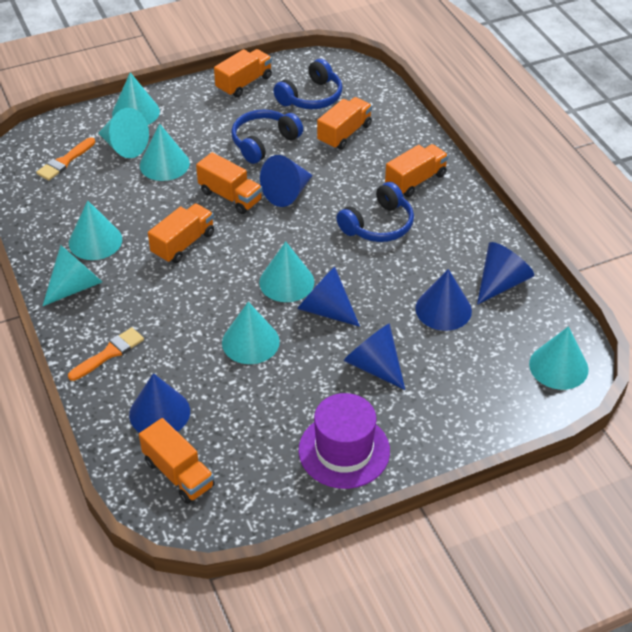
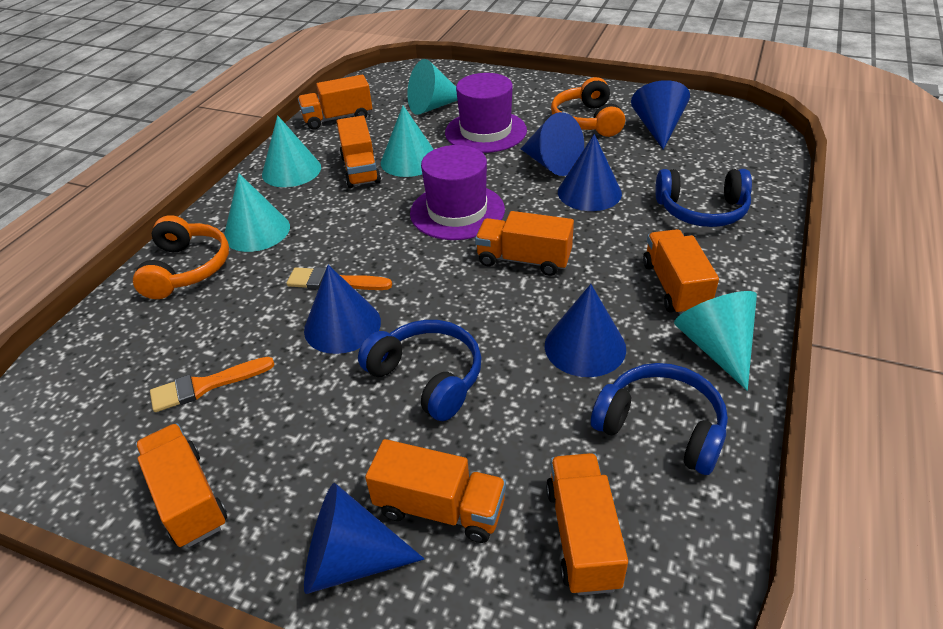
orange headphones: 0 -> 2
orange truck: 6 -> 7
purple hat: 1 -> 2
turquoise cone: 8 -> 5

